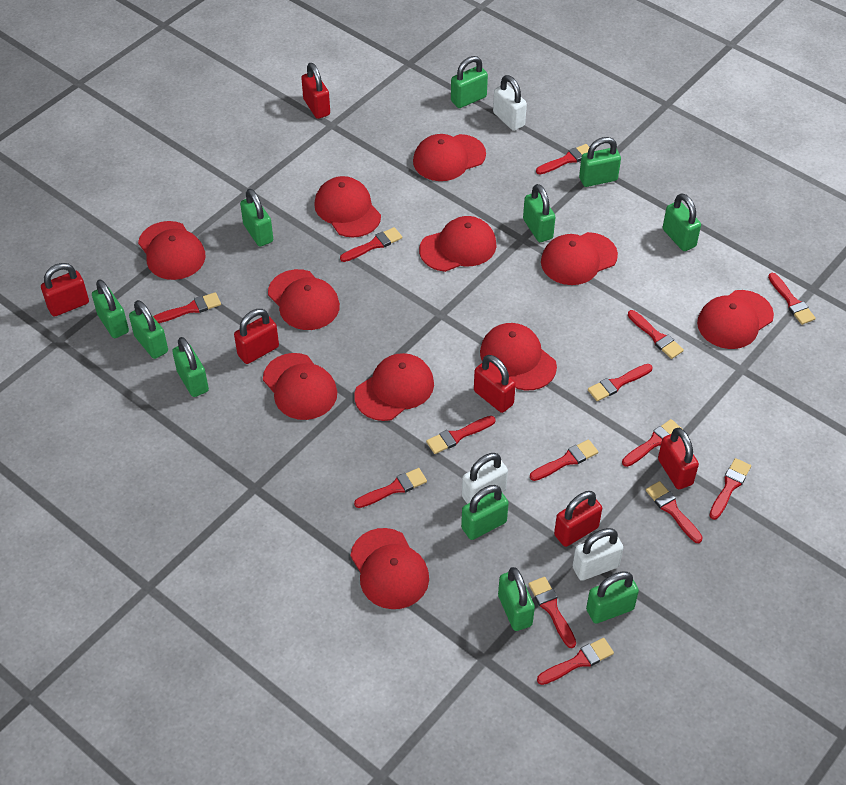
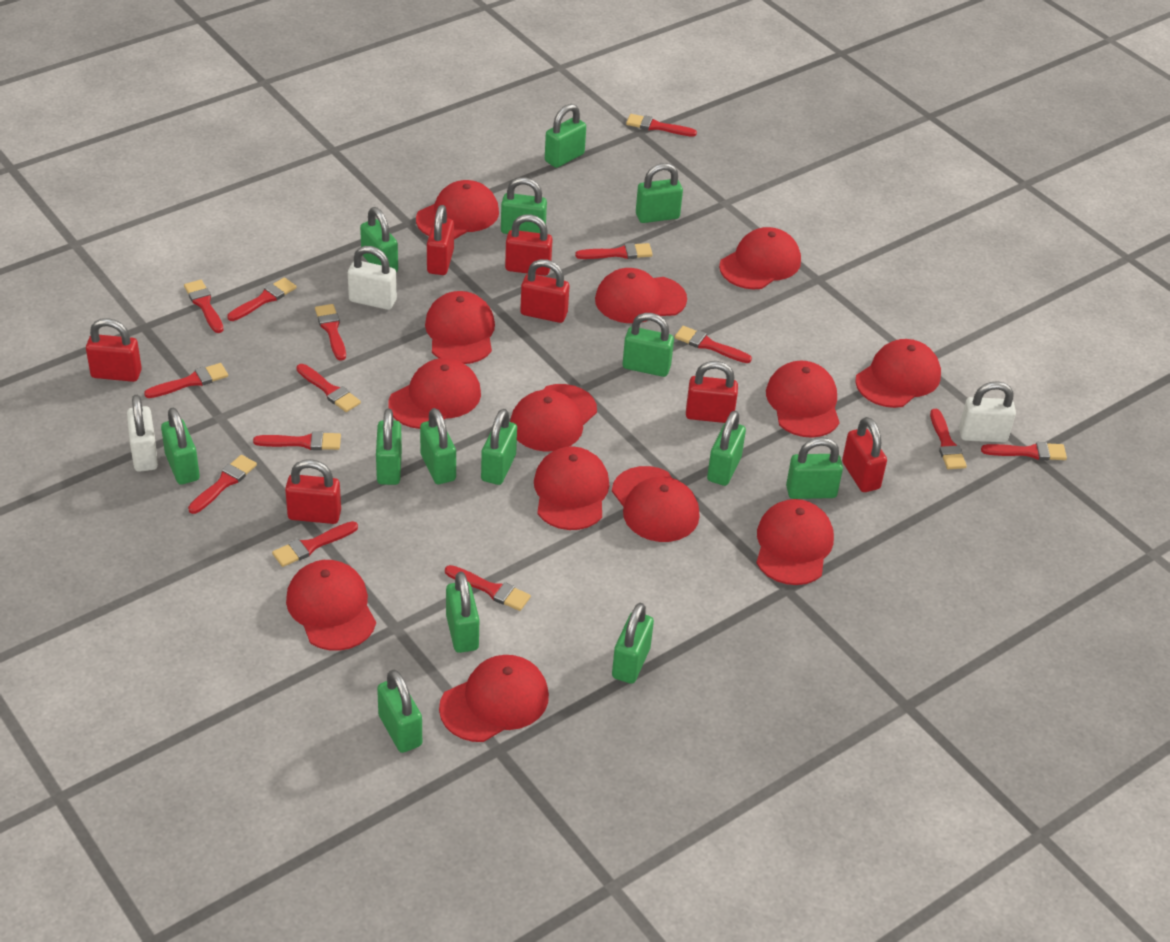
green padlock: 11 -> 14
red cap: 11 -> 13
red padlock: 6 -> 7

